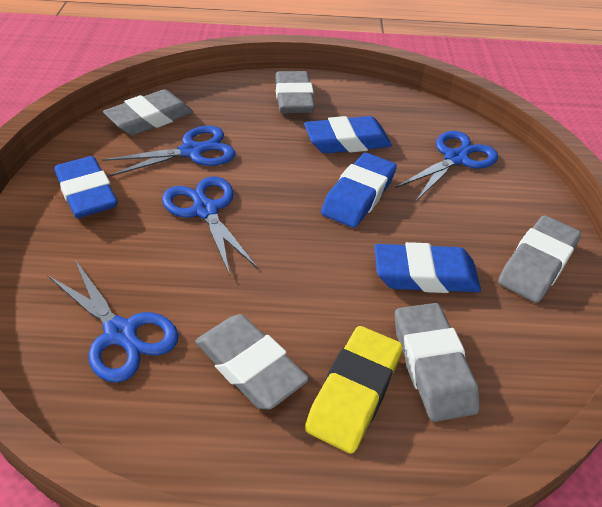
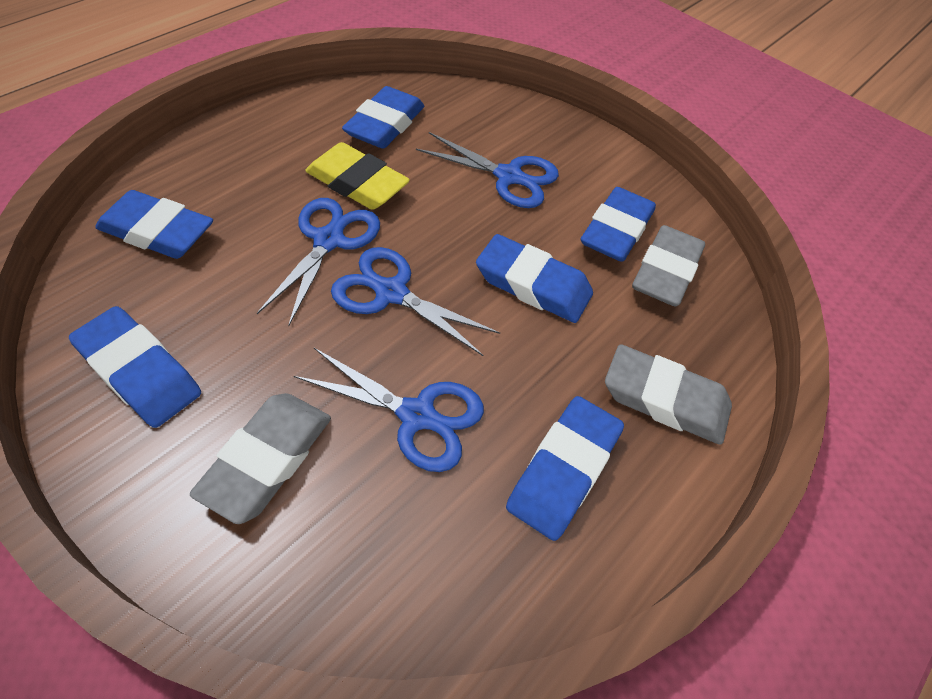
blue eraser: 4 -> 6
grey eraser: 5 -> 3

